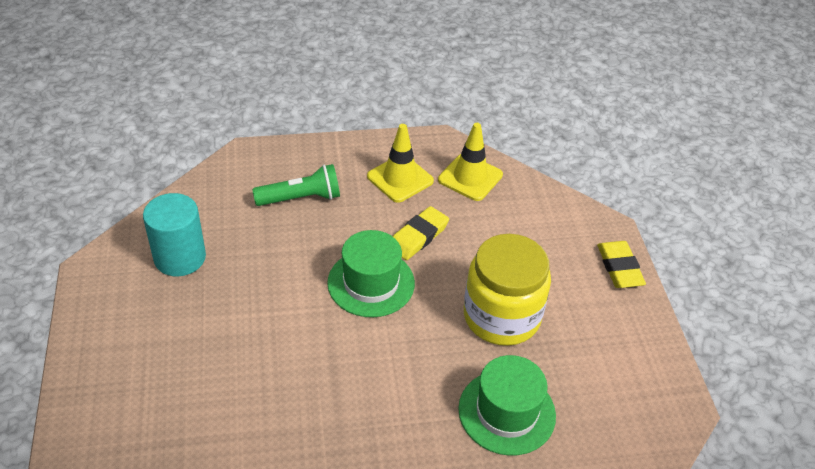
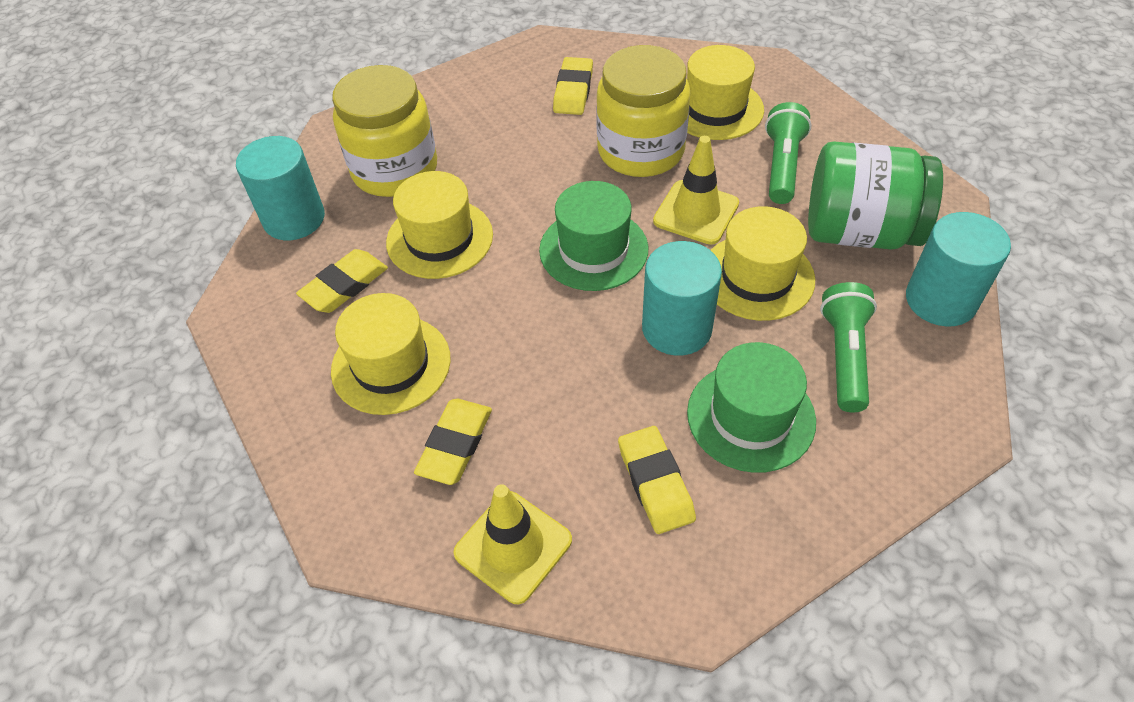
green flashlight: 1 -> 2
green jar: 0 -> 1
turquoise cylinder: 1 -> 3
yellow eraser: 2 -> 4
yellow hat: 0 -> 4
yellow jar: 1 -> 2

